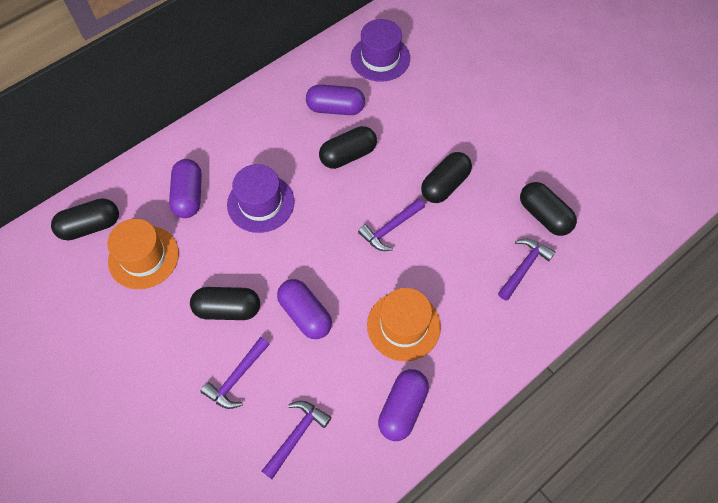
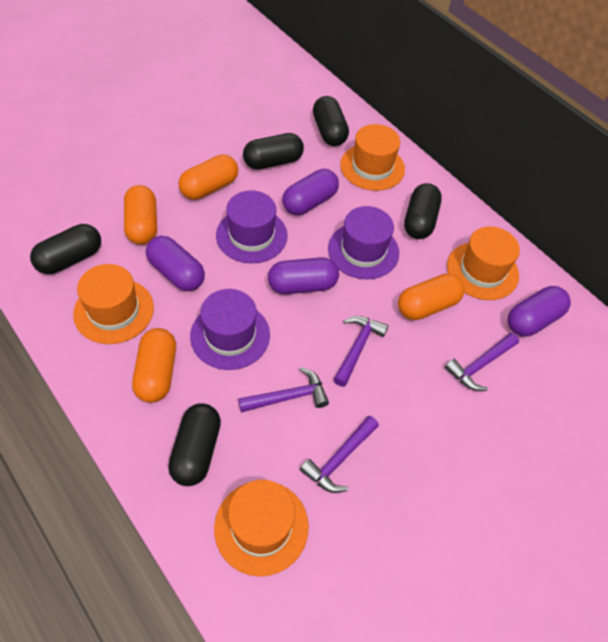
orange capsule: 0 -> 4
orange hat: 2 -> 4
purple hat: 2 -> 3

